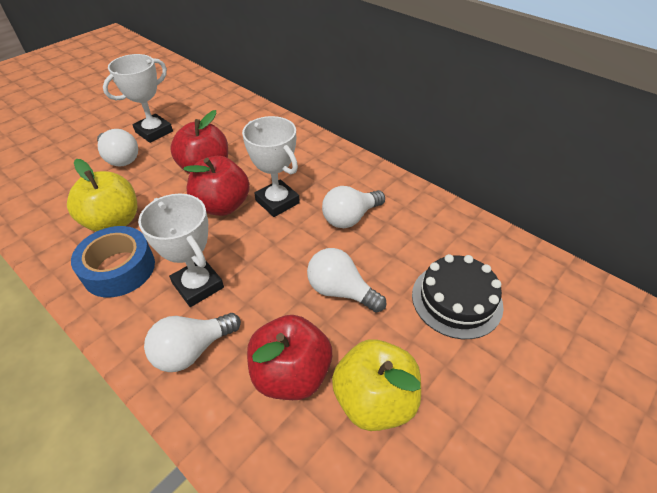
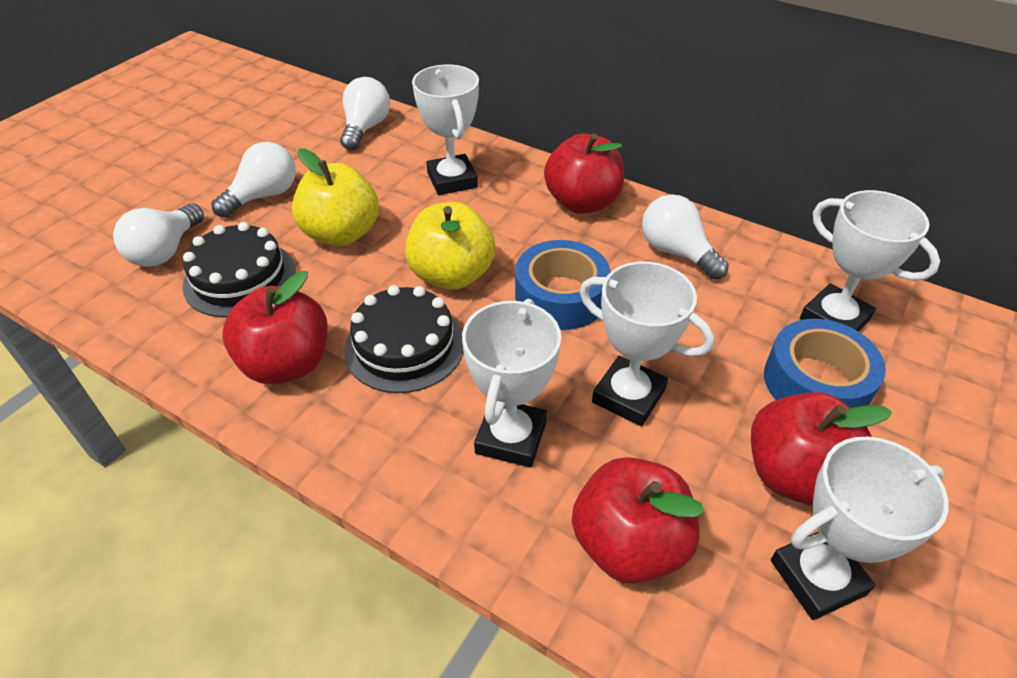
black cake: 1 -> 2
blue tape: 1 -> 2
red apple: 3 -> 4
white trophy: 3 -> 5

